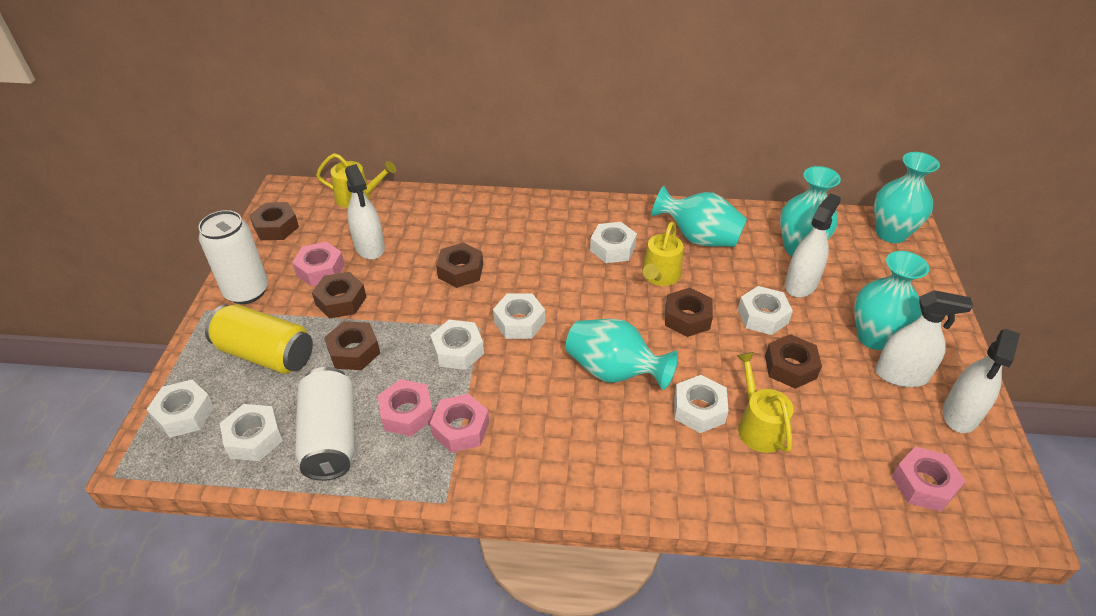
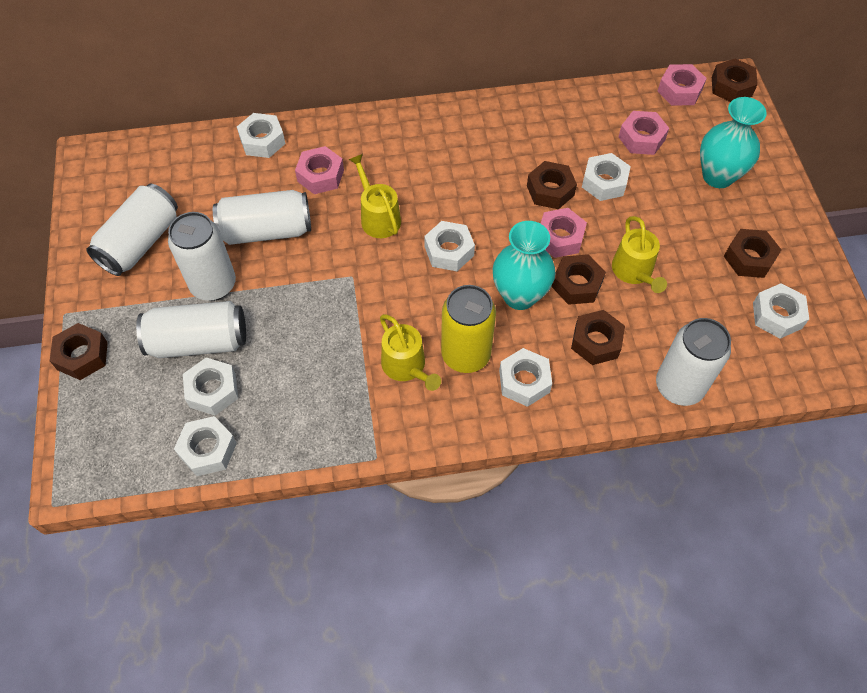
turquoise vase: 5 -> 2
white can: 2 -> 5
white spray bottle: 4 -> 0

